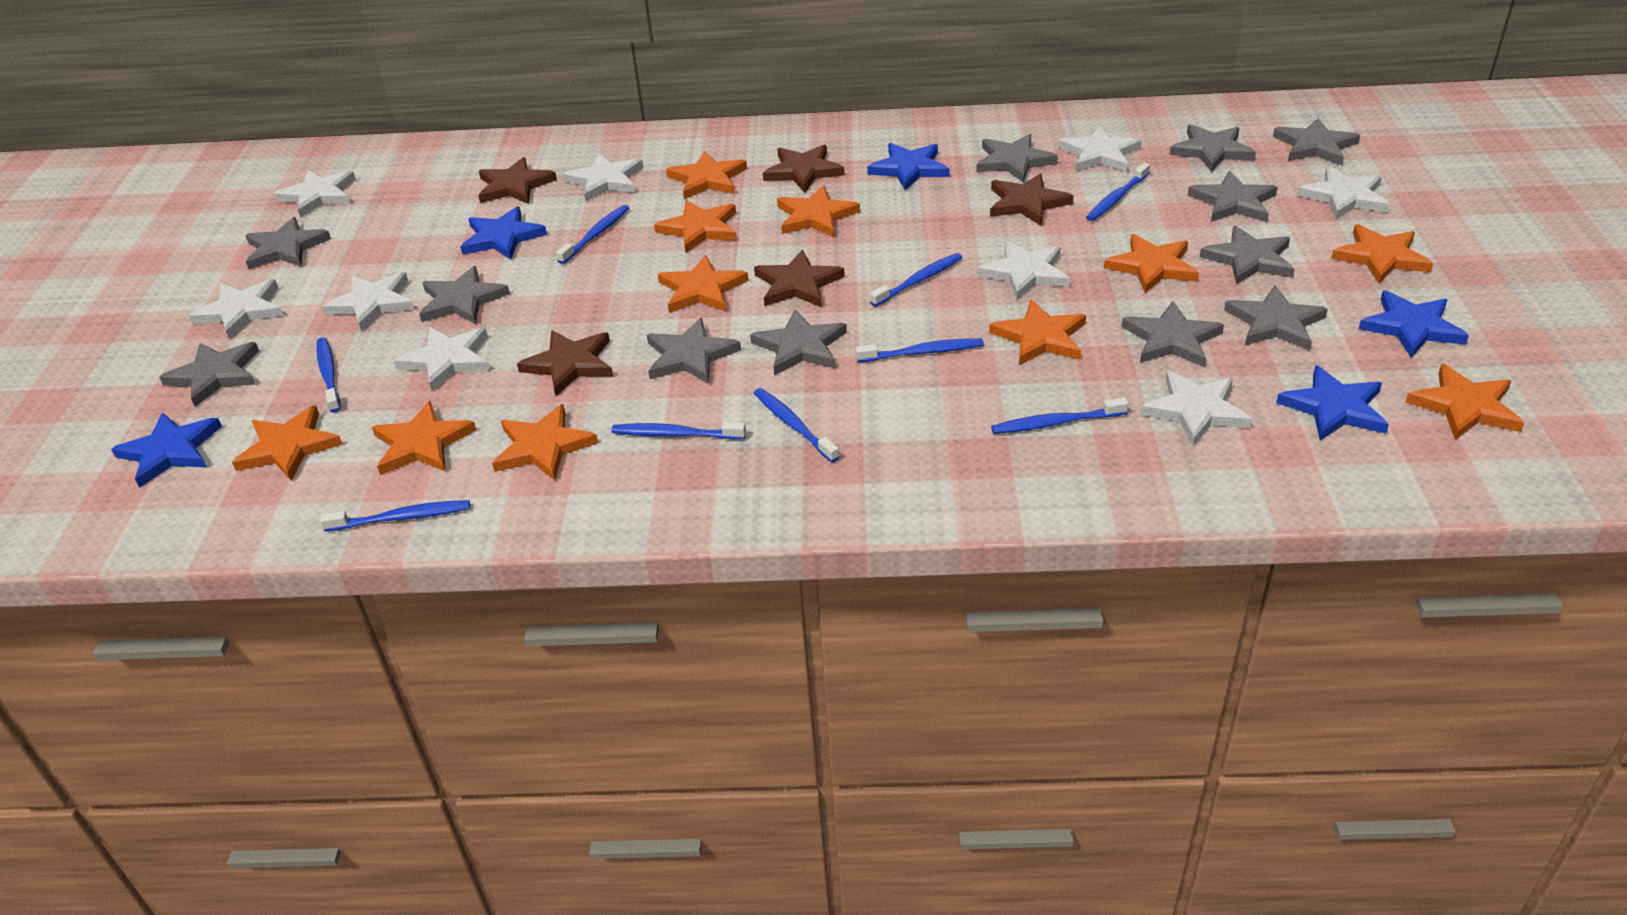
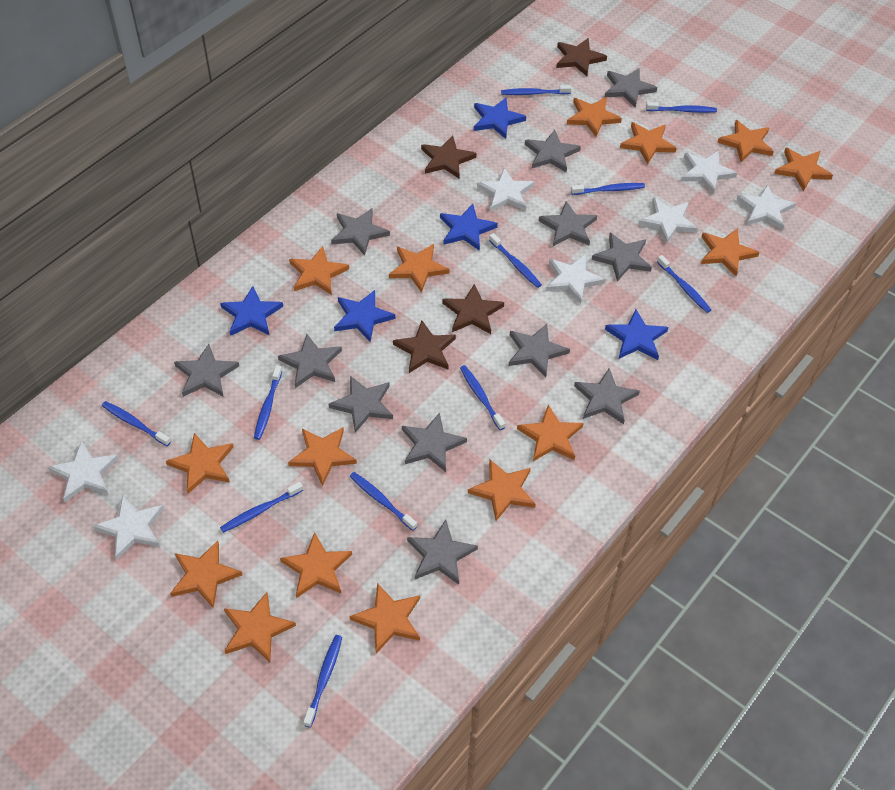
blue toothbrush: 9 -> 11
brown star: 5 -> 4
orange star: 11 -> 15
white star: 9 -> 7

